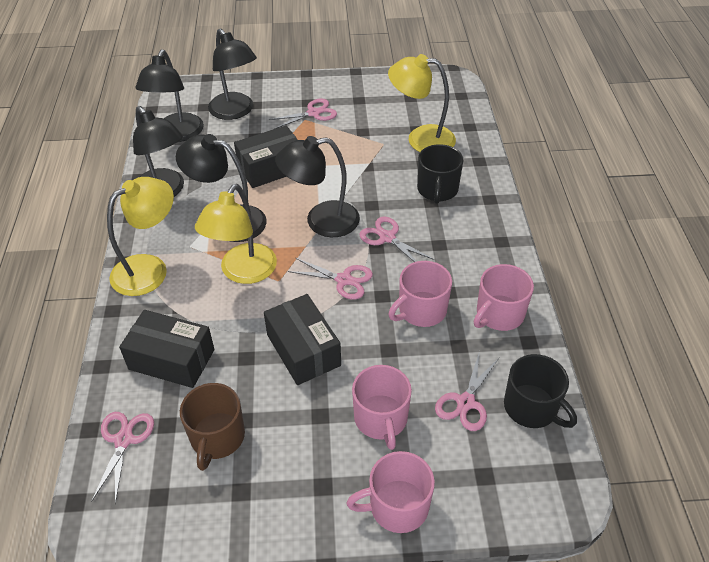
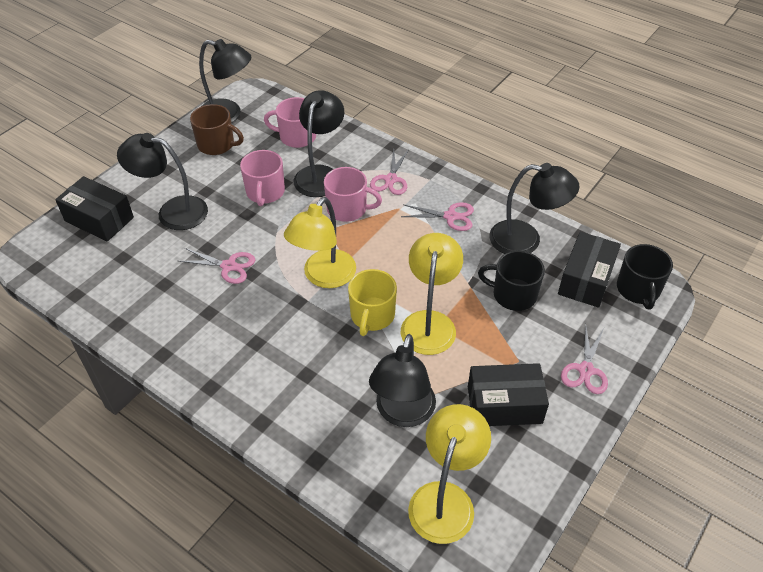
pink mug: 4 -> 3
pink scissors: 5 -> 4
yellow mug: 0 -> 1

